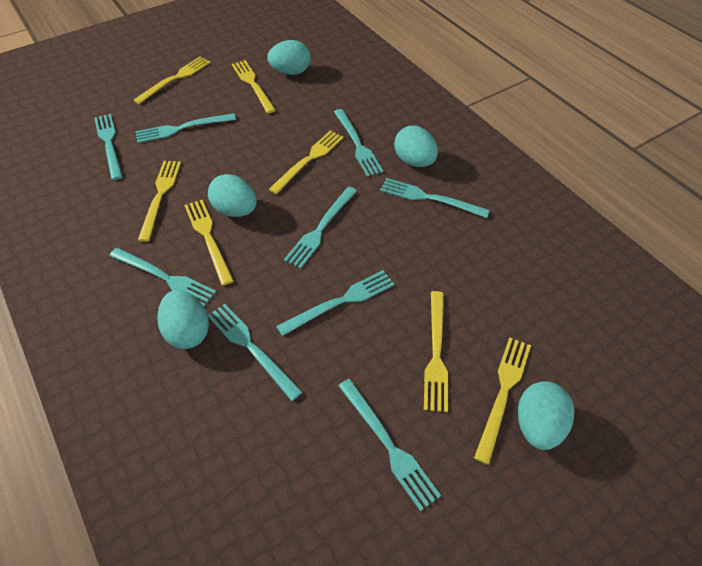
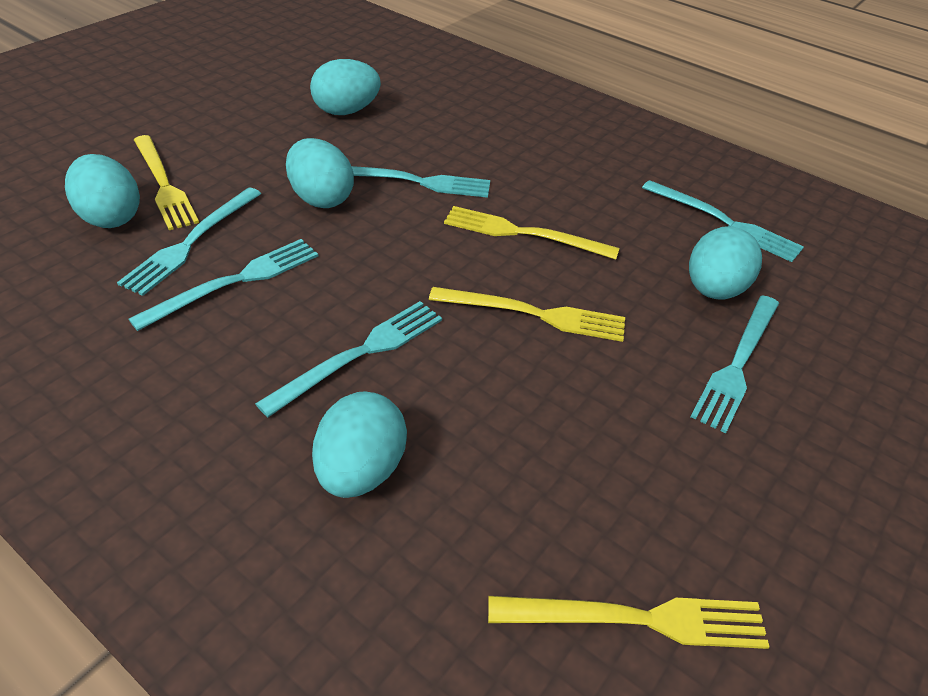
turquoise fork: 9 -> 6
yellow fork: 7 -> 4

